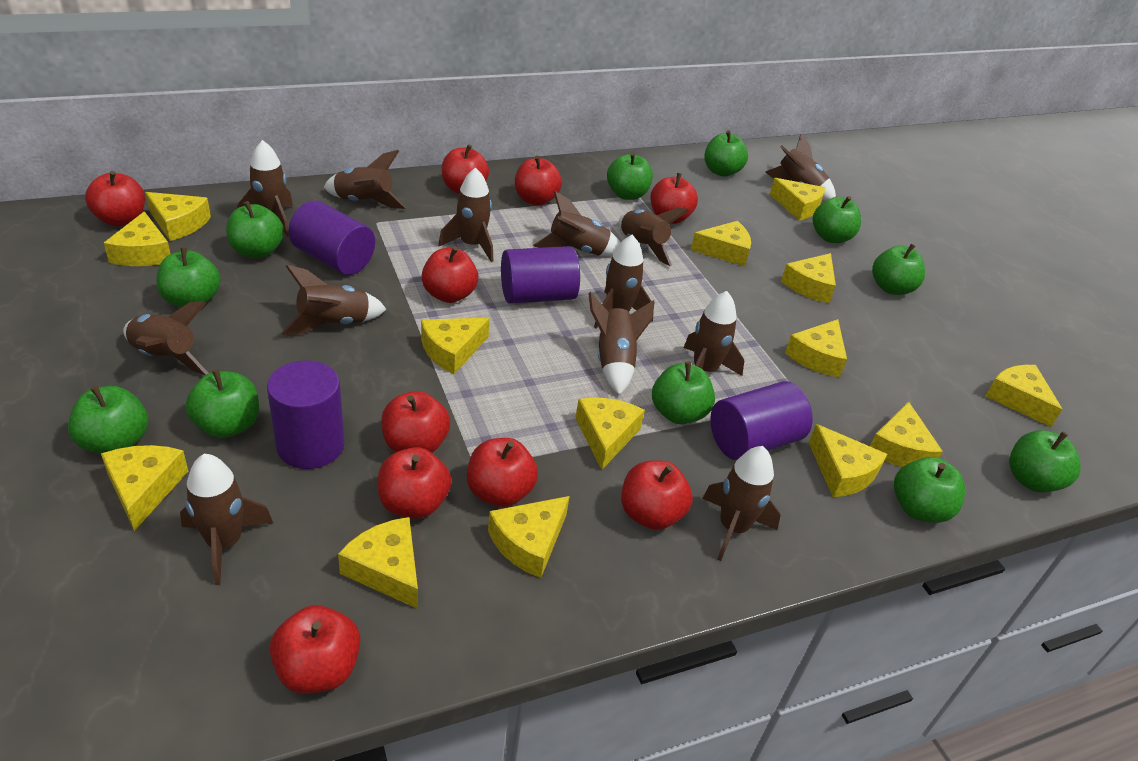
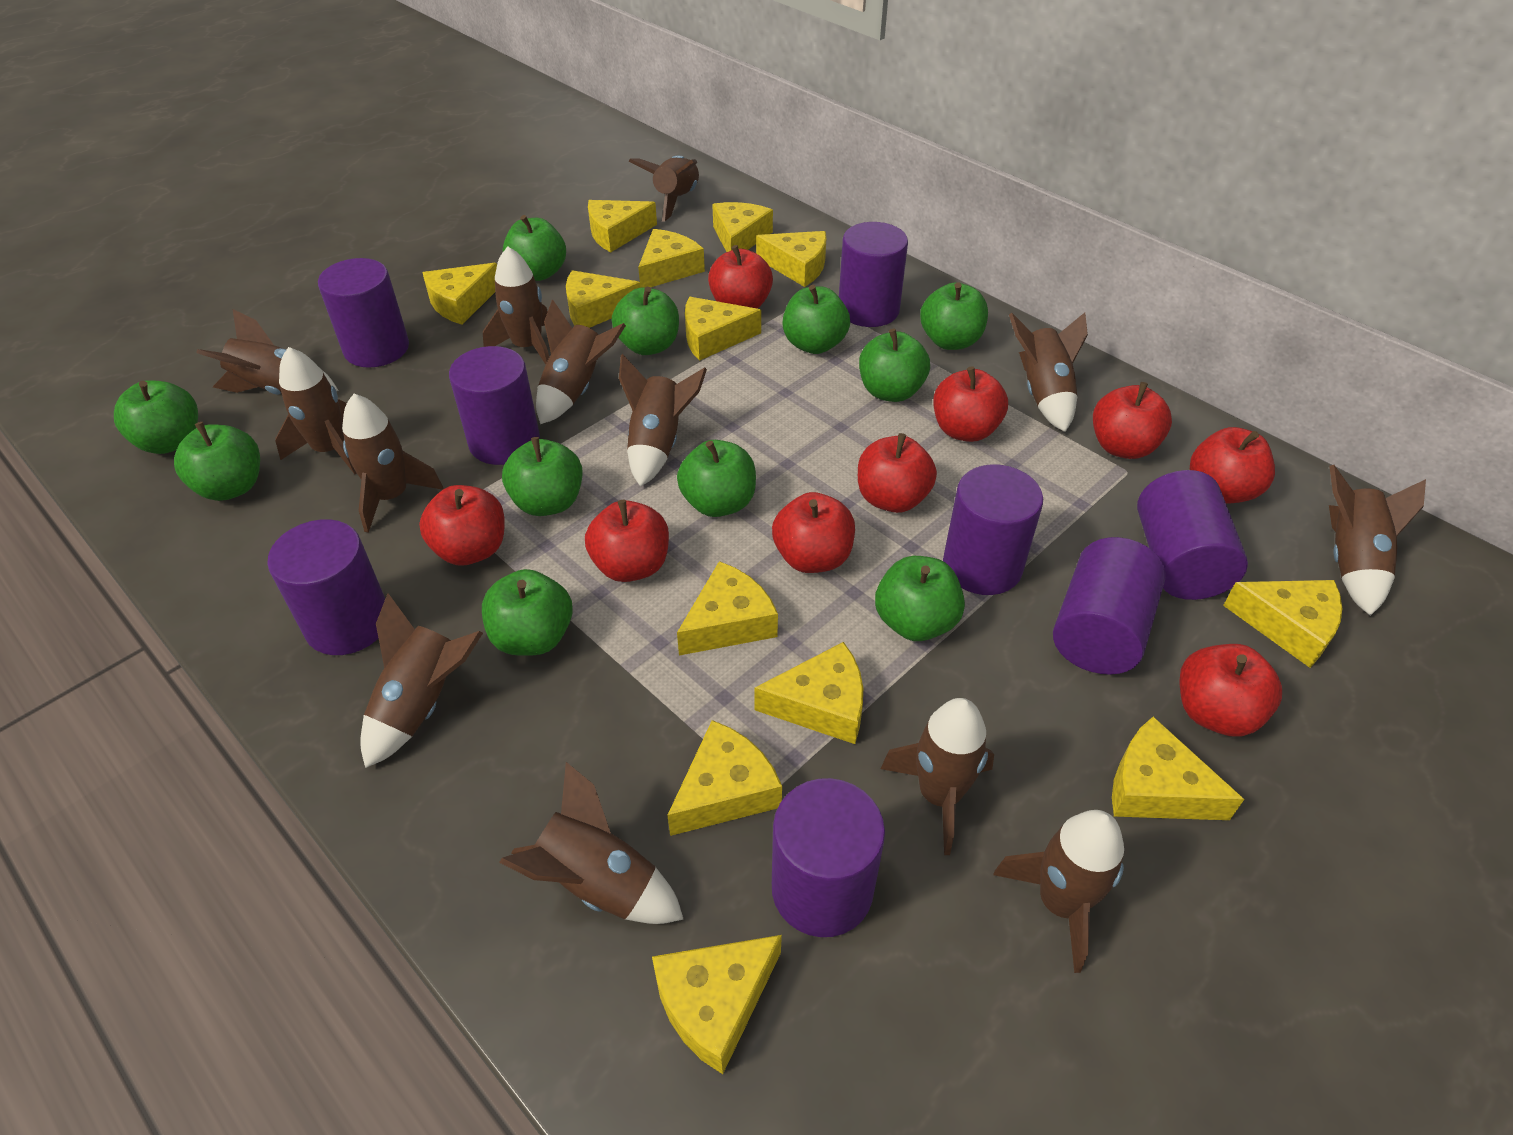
purple cylinder: 4 -> 8
red apple: 10 -> 9
yellow cheese: 14 -> 13

